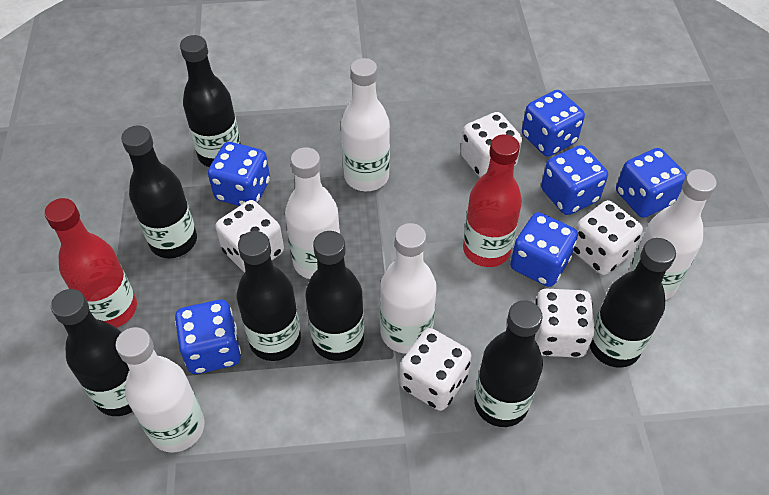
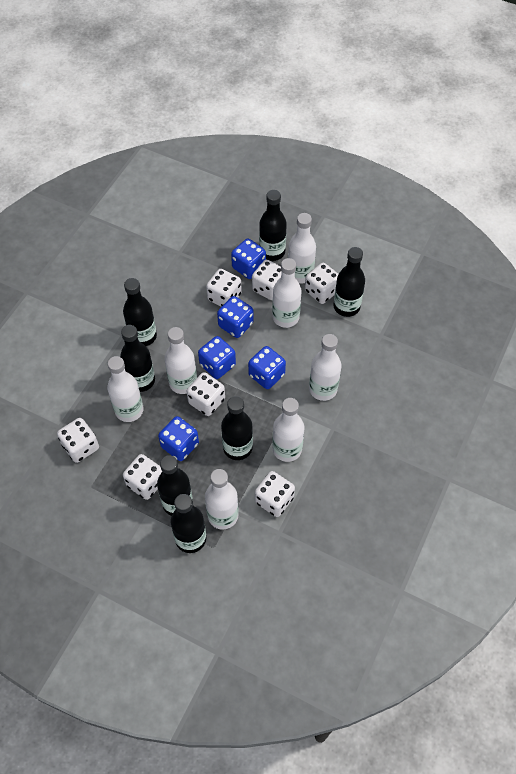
blue dice: 6 -> 5
red bottle: 2 -> 0
white bottle: 5 -> 7
white dice: 5 -> 7

